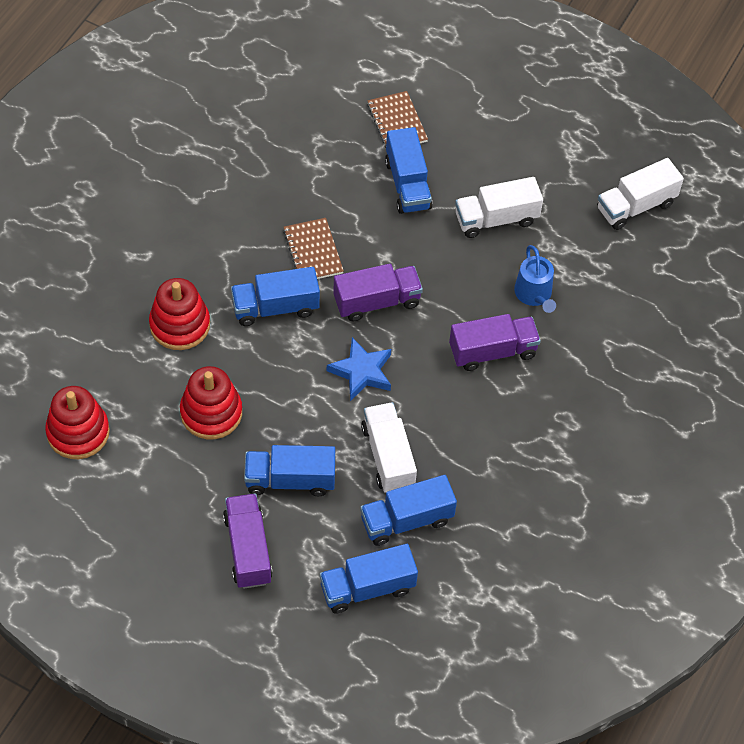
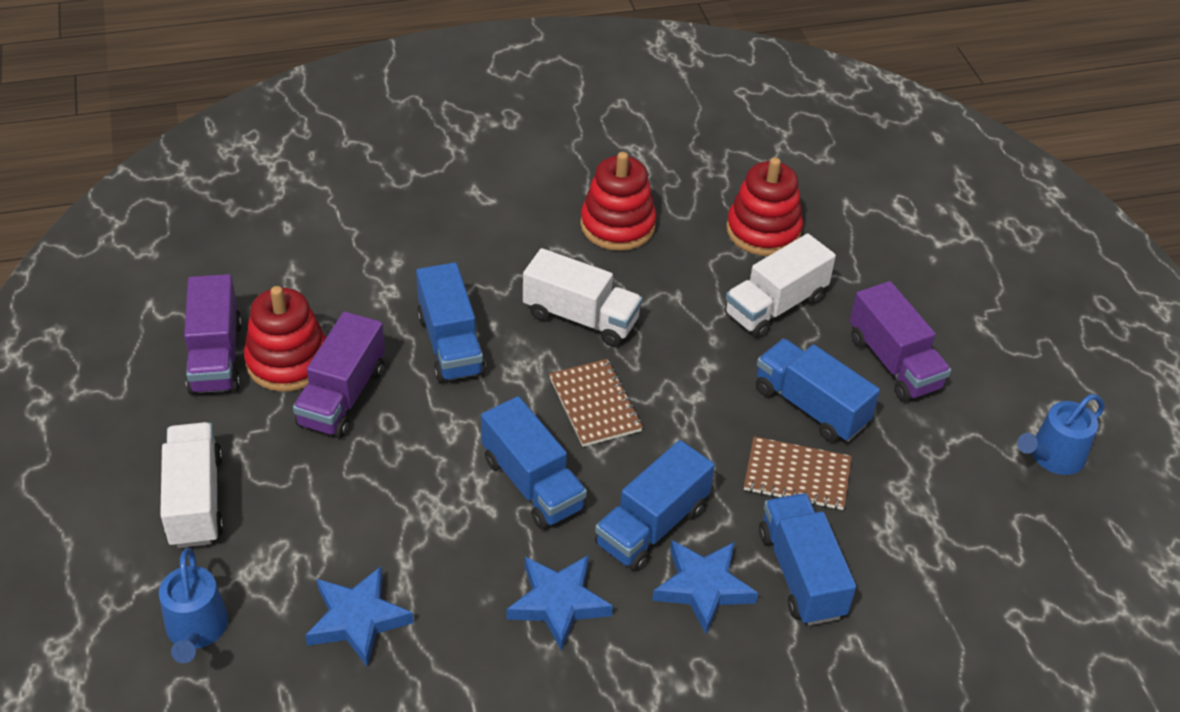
blue star: 1 -> 3
blue watering can: 1 -> 2

